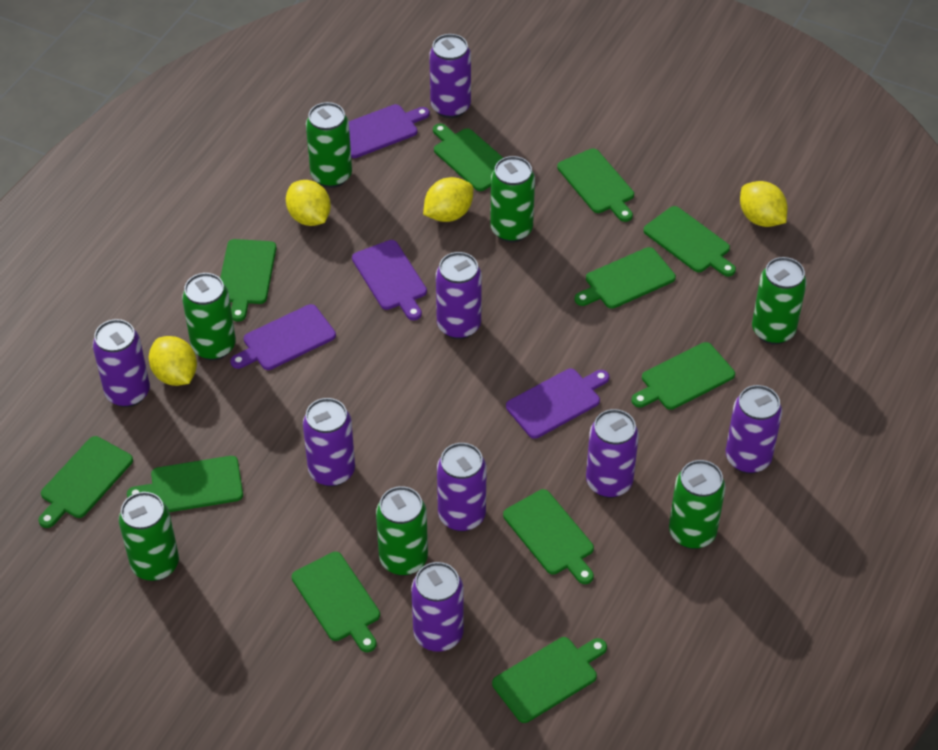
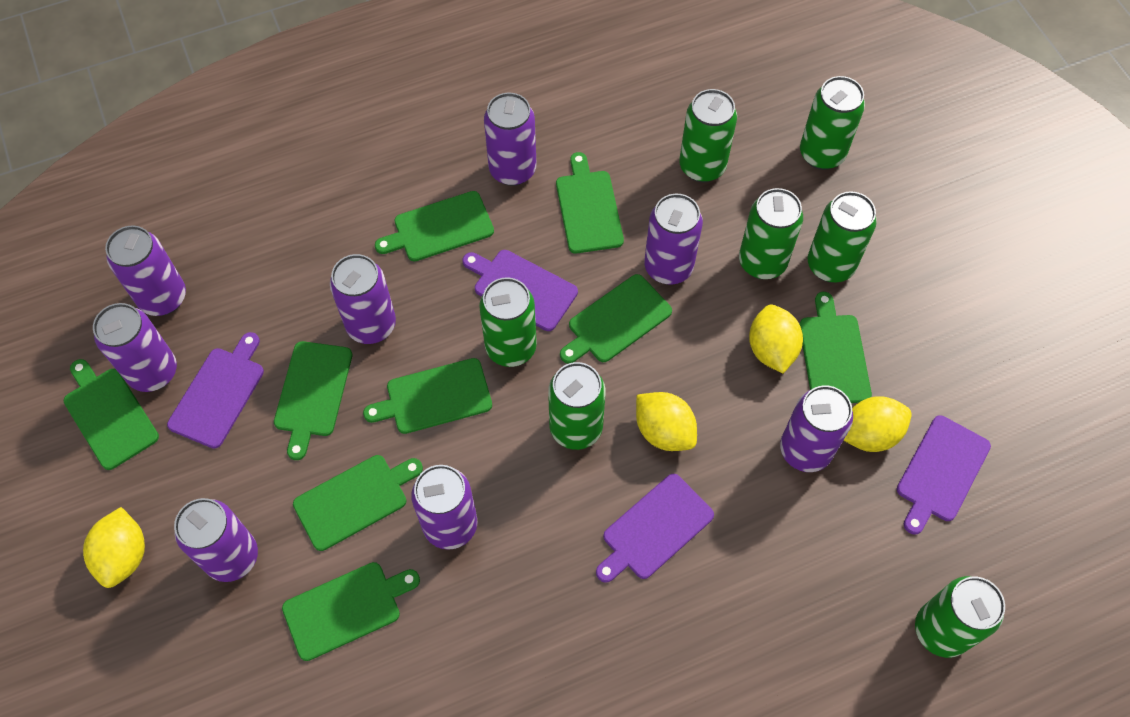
green cutting board: 11 -> 9

